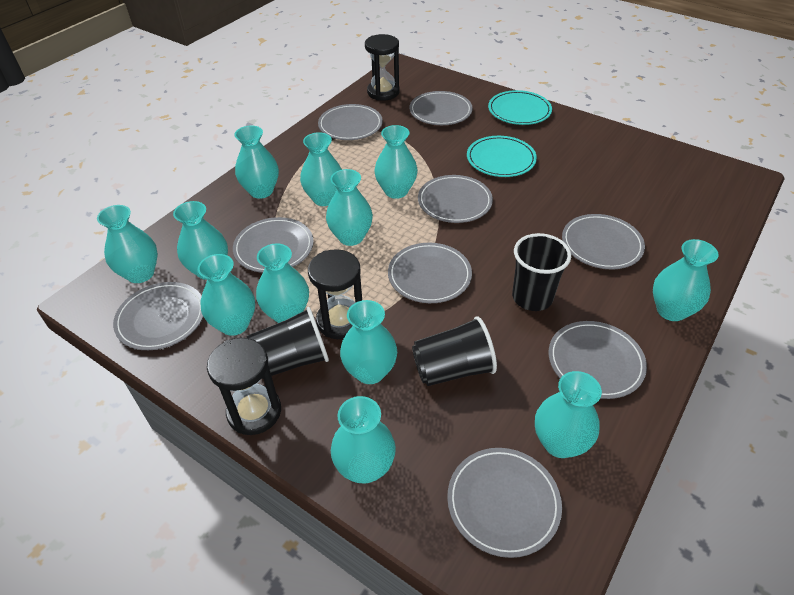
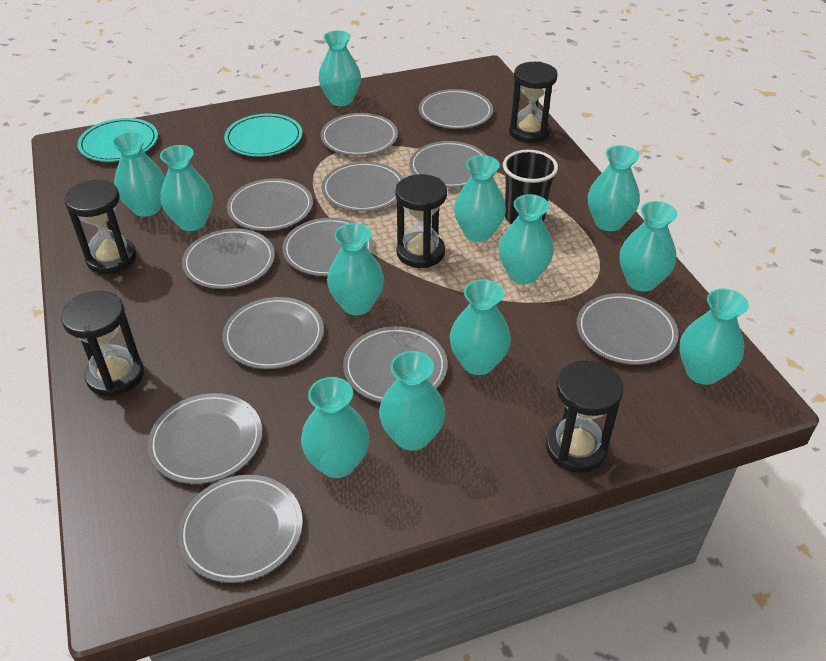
black cup: 3 -> 1
black hourglass: 3 -> 5
grey plate: 9 -> 12

